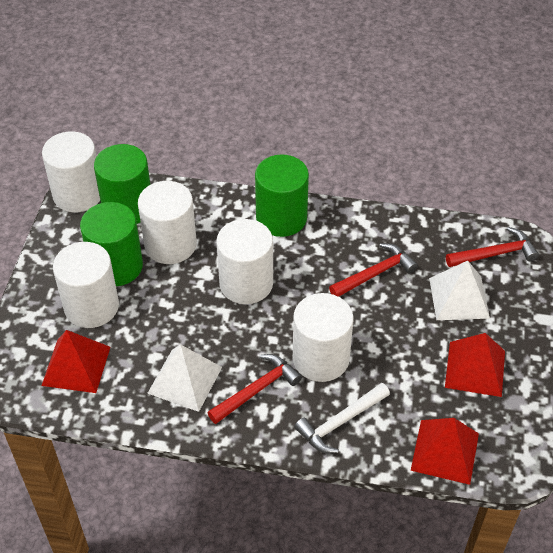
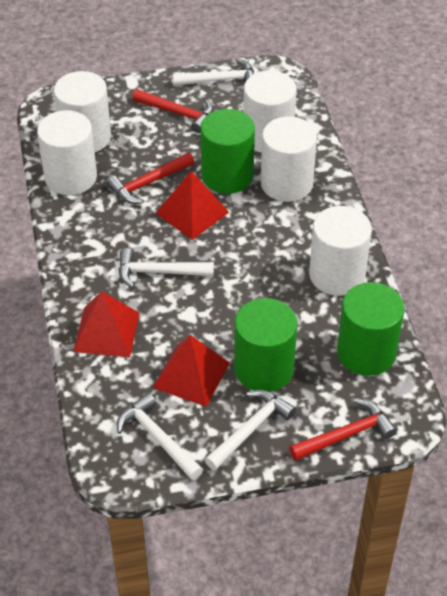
white hammer: 1 -> 4
white pyramid: 2 -> 0

